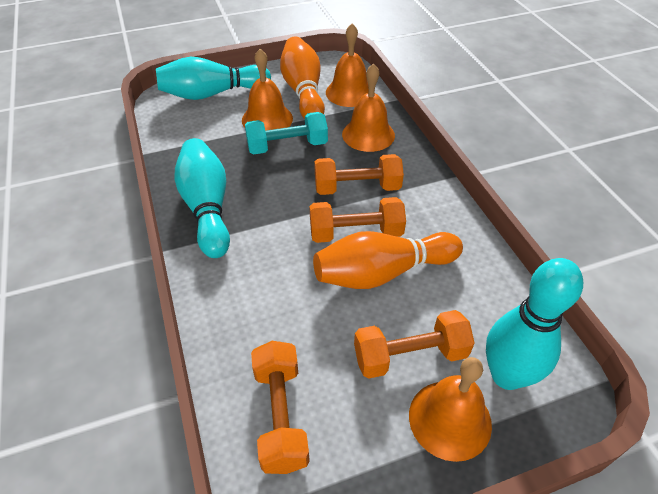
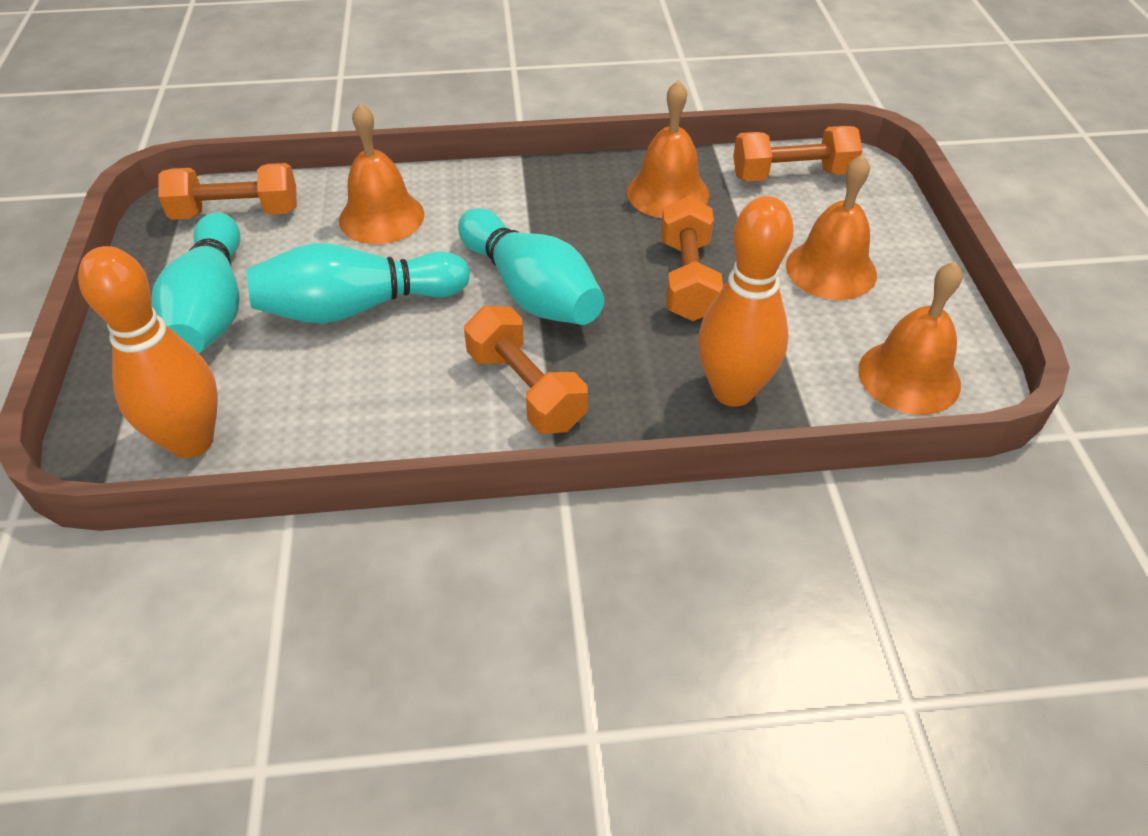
turquoise dumbbell: 1 -> 0

